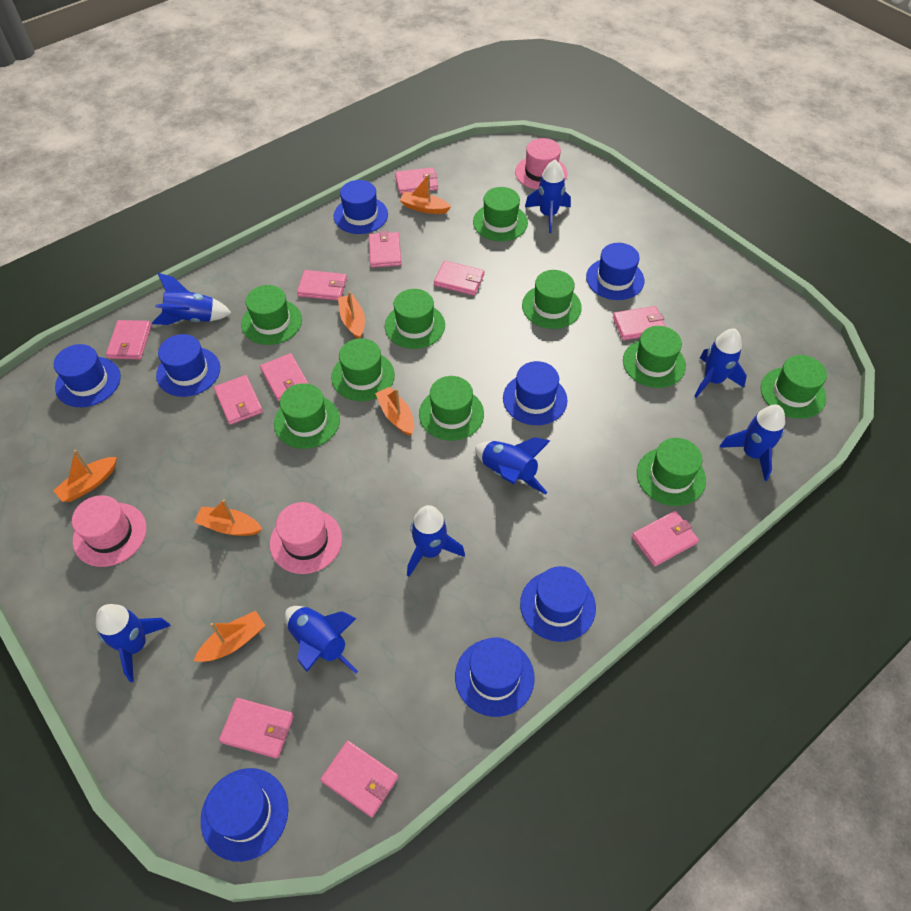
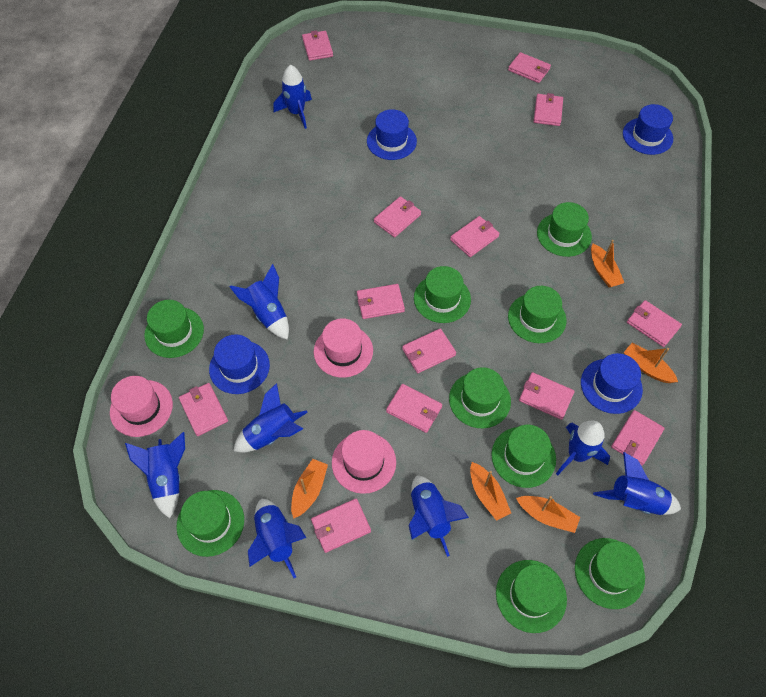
blue hat: 8 -> 4
green hat: 10 -> 9
orange boat: 6 -> 5
pink wallet: 11 -> 13

